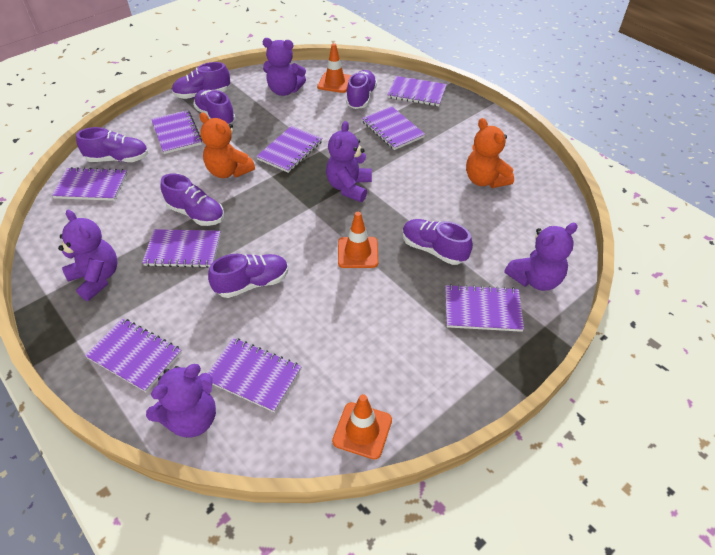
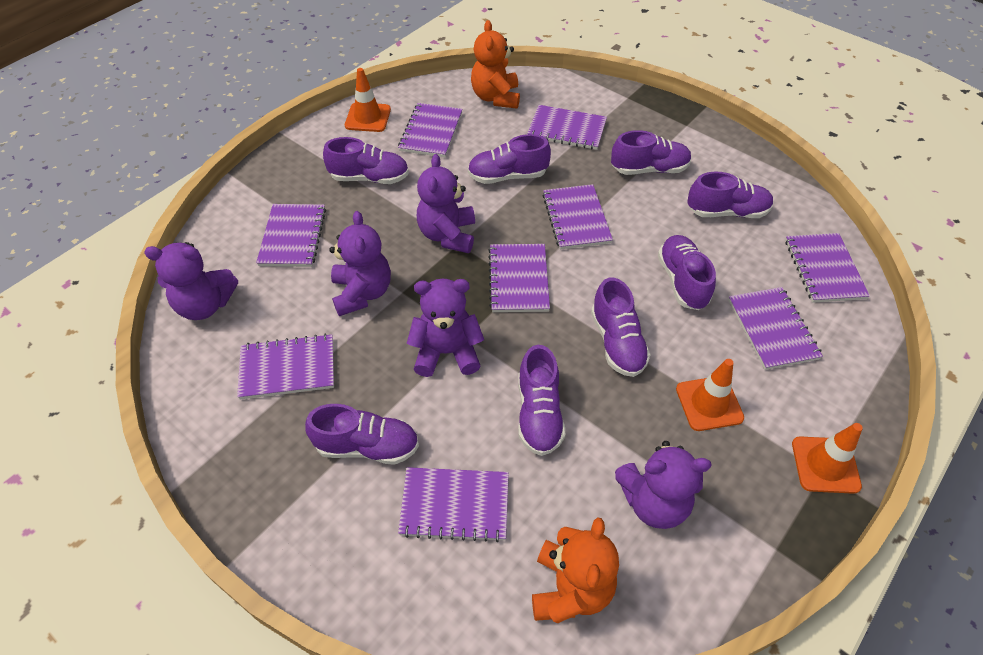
purple shoe: 7 -> 8

